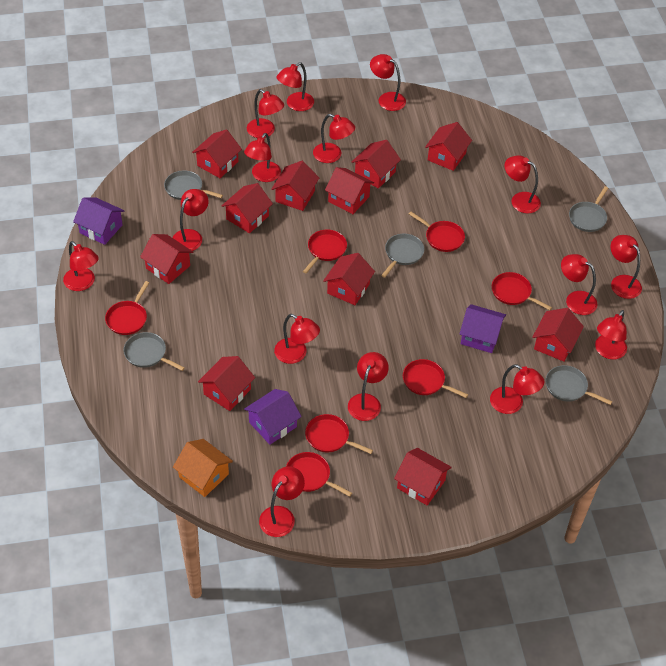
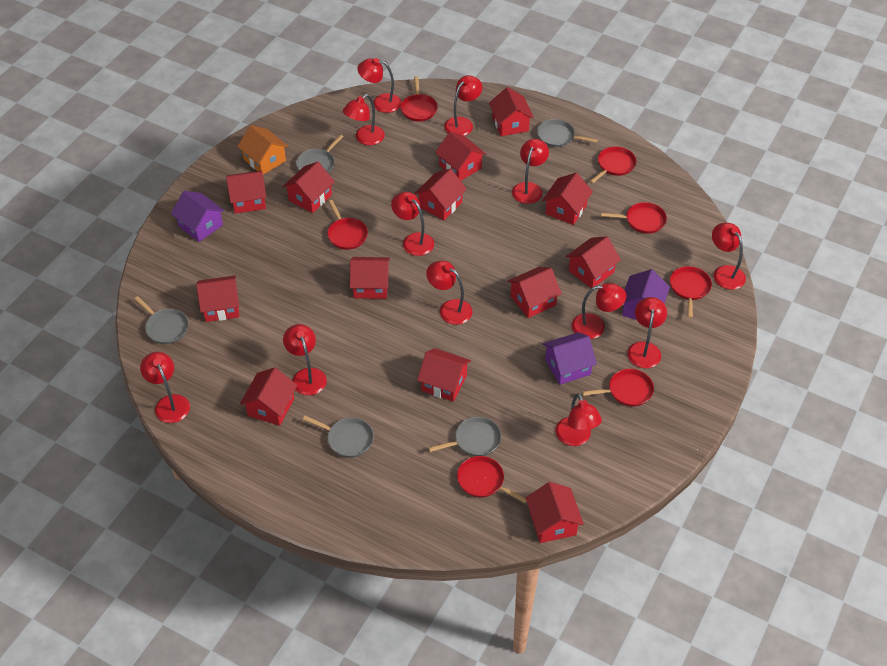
red house: 11 -> 13
red lamp: 15 -> 12

